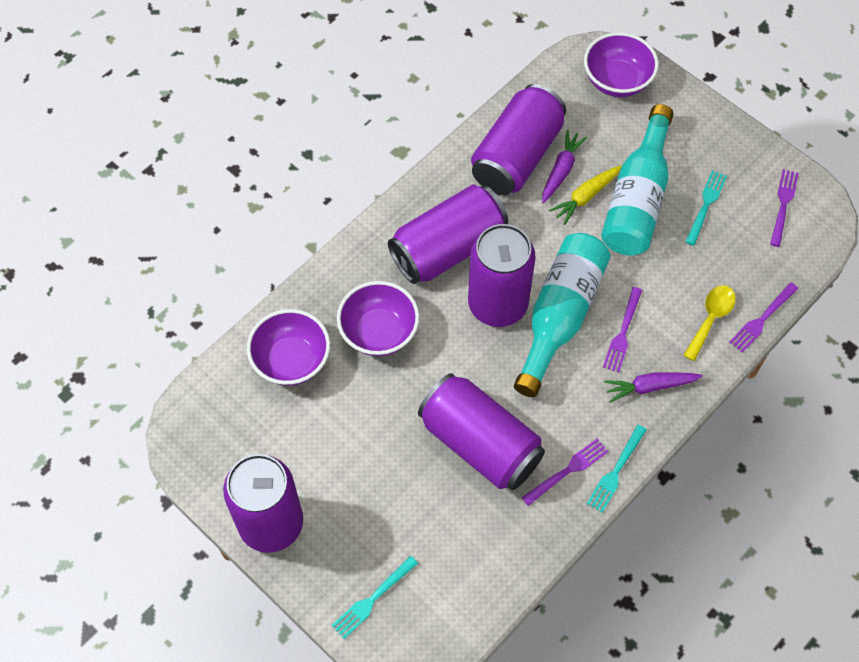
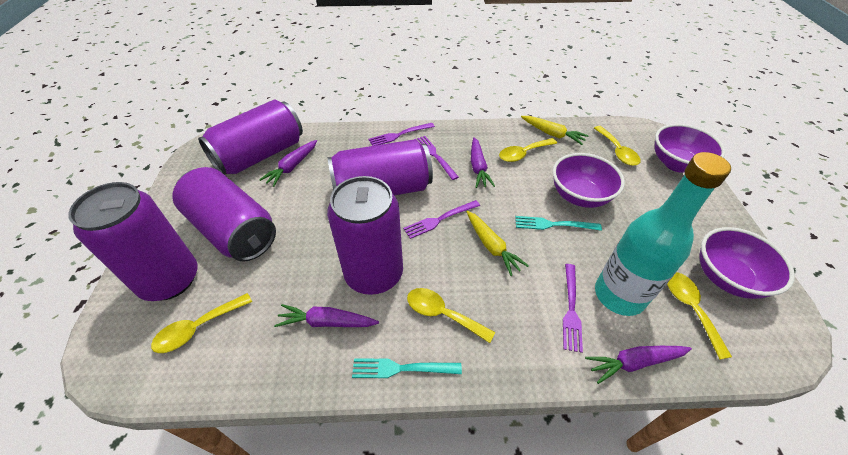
purple carrot: 2 -> 4
turquoise bottle: 2 -> 1
turquoise fork: 3 -> 2
yellow carrot: 1 -> 2
yellow spoon: 1 -> 5

